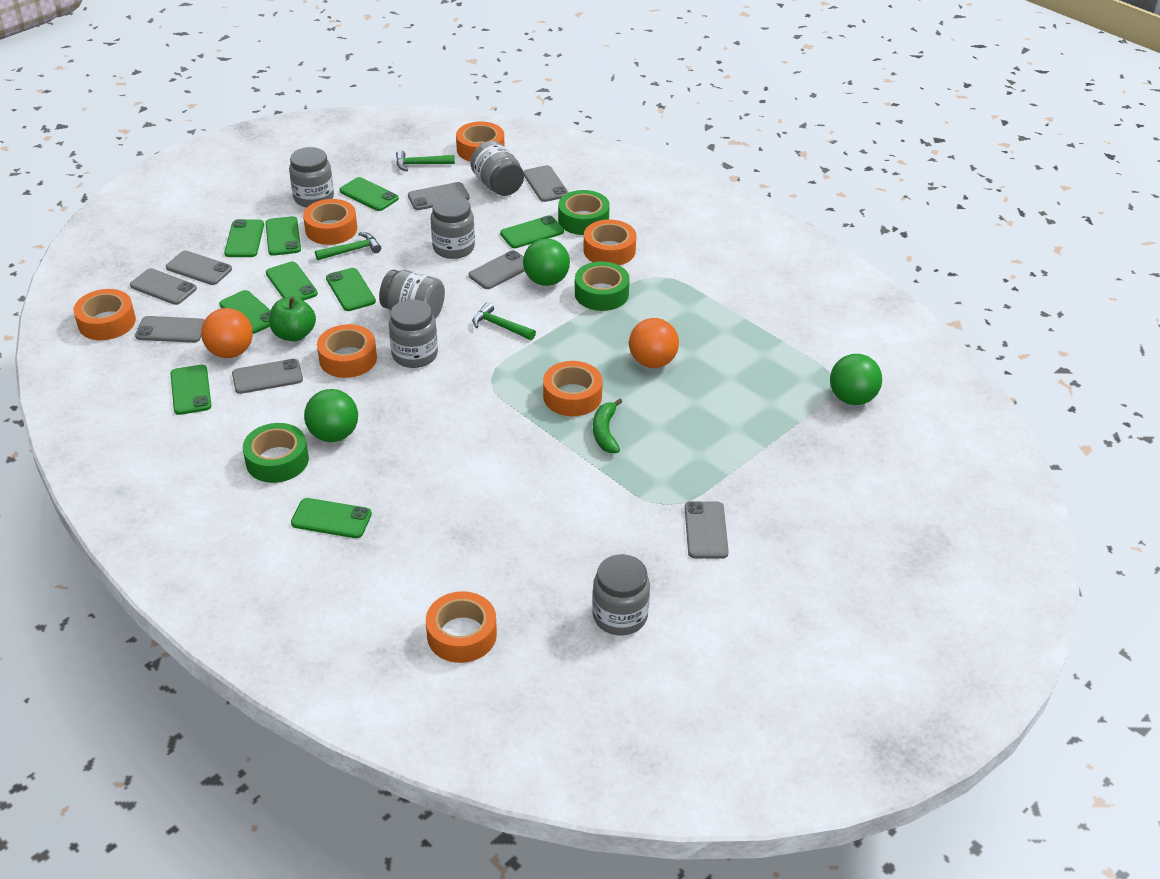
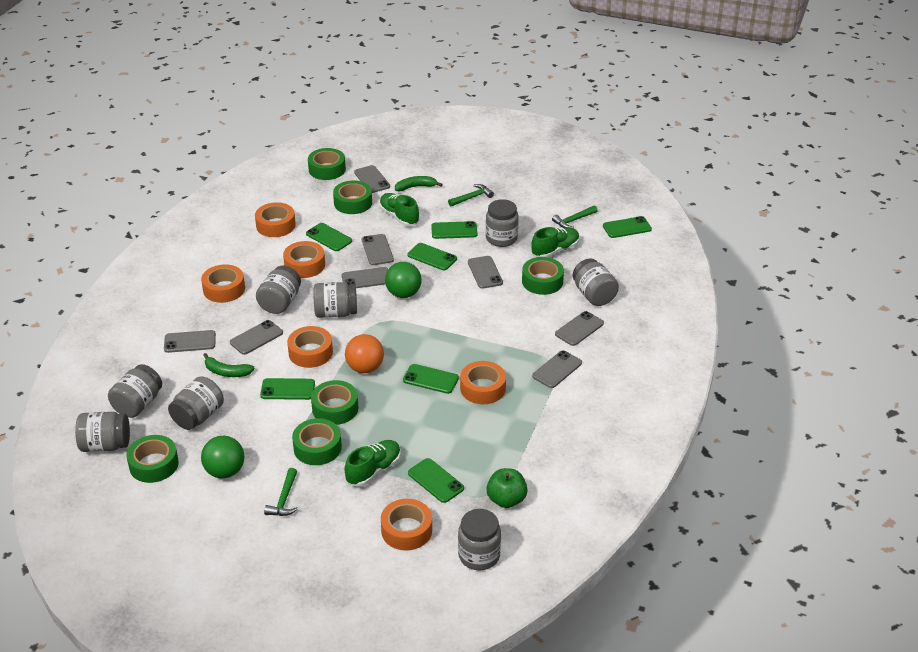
green ball: 3 -> 2
green banana: 1 -> 2
green phone: 9 -> 7
green shoe: 0 -> 3
green tape: 3 -> 6
grey jar: 6 -> 8
orange ball: 2 -> 1
orange tape: 7 -> 6

